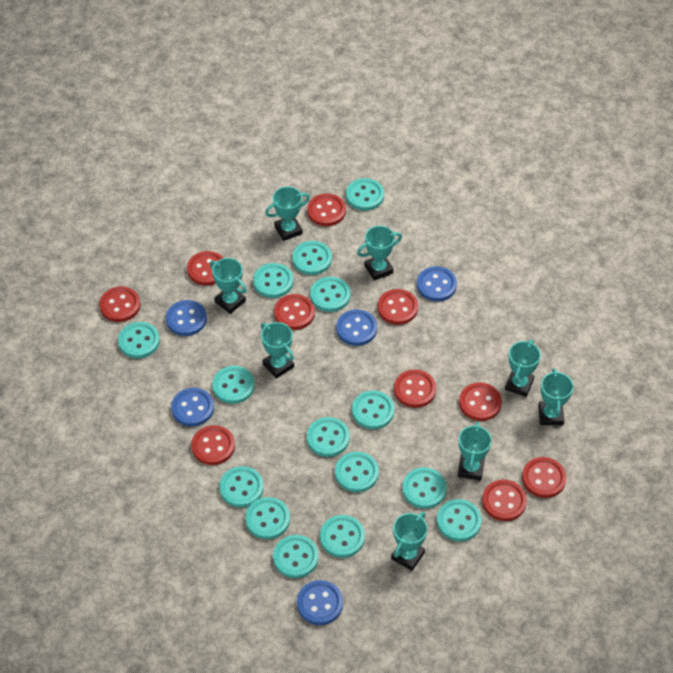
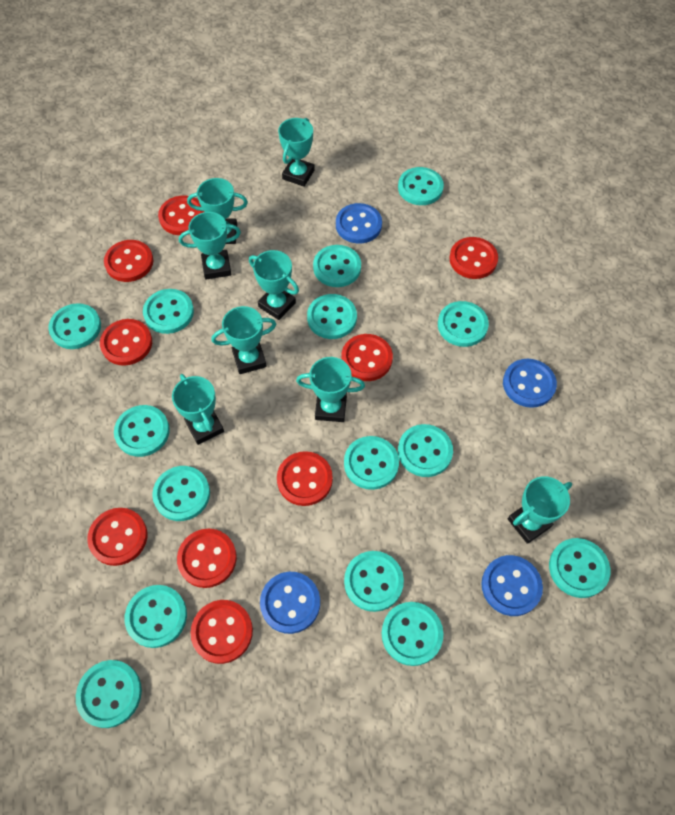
blue button: 5 -> 4
red button: 10 -> 9

